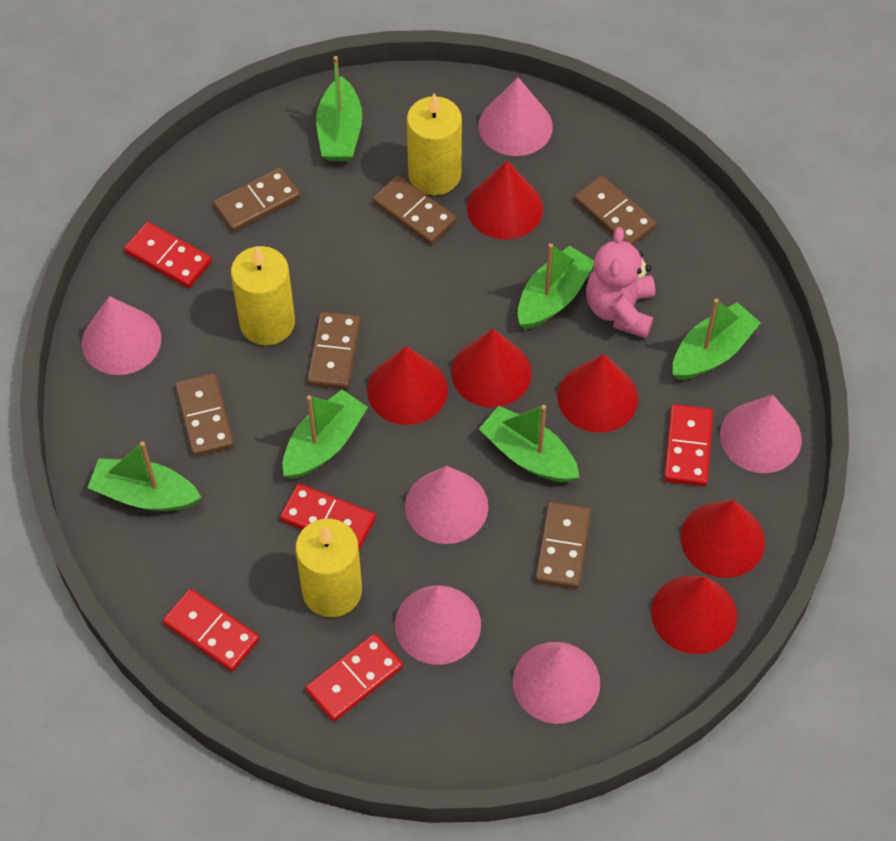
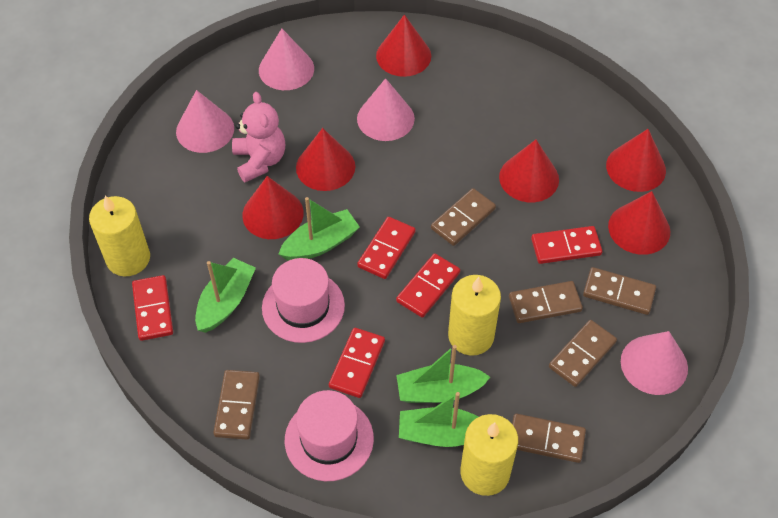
green boat: 6 -> 4
pink cone: 6 -> 4
pink hat: 0 -> 2

